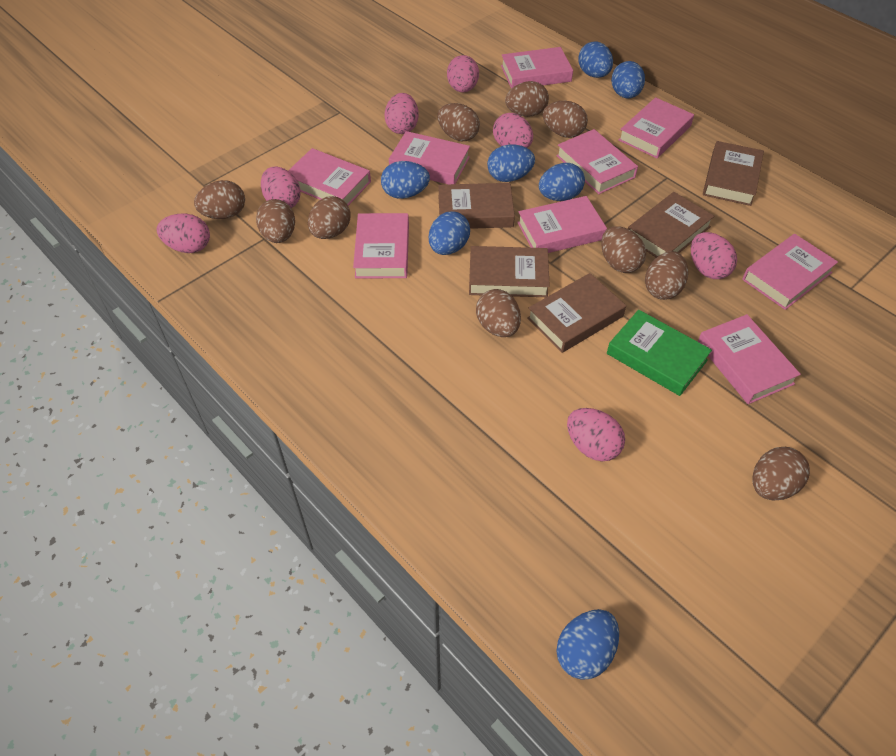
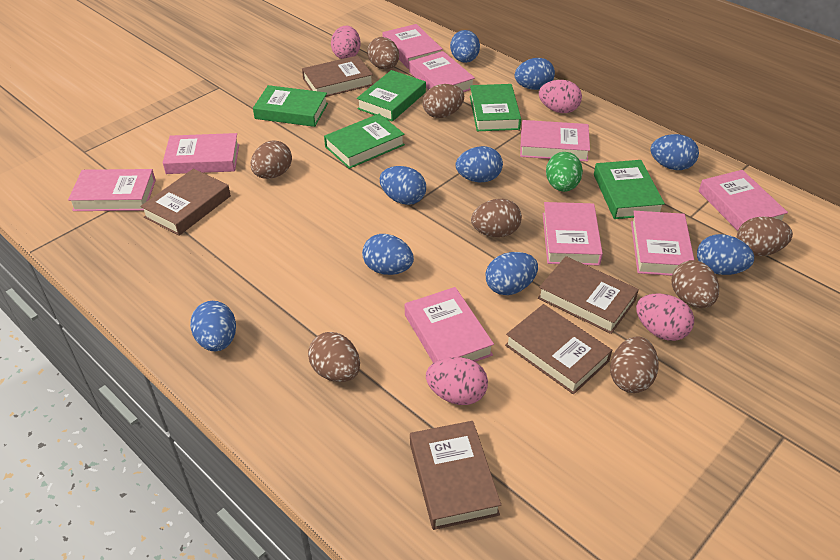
blue egg: 7 -> 9
brown egg: 10 -> 8
green book: 1 -> 5
green egg: 0 -> 1
pink egg: 7 -> 4

